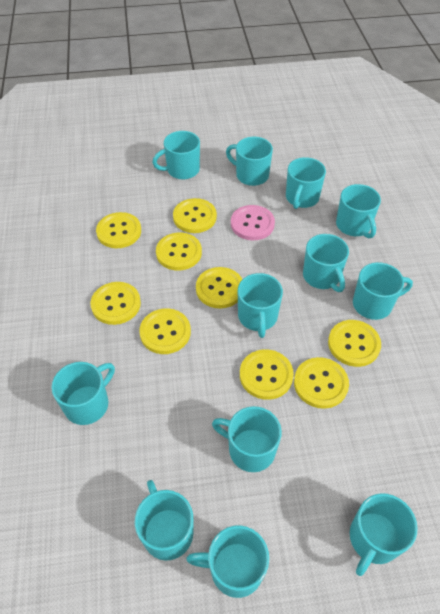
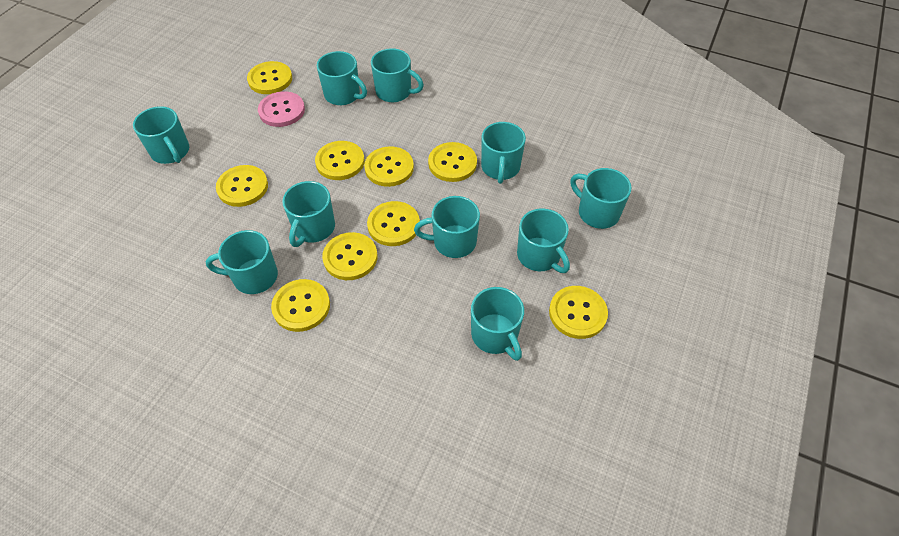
turquoise mug: 12 -> 10

